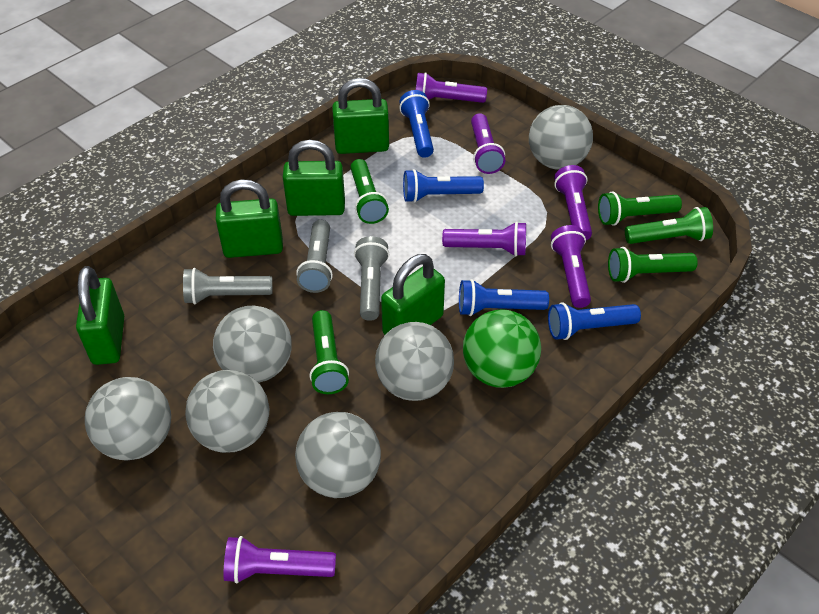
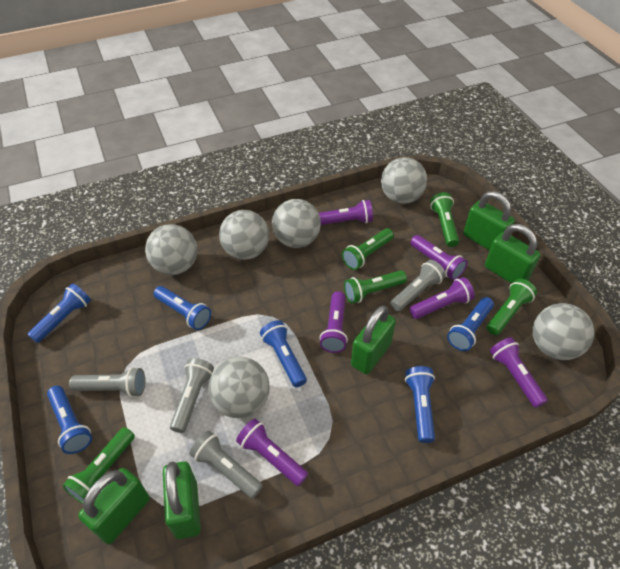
blue flashlight: 4 -> 6
green ball: 1 -> 0
grey flashlight: 3 -> 4

